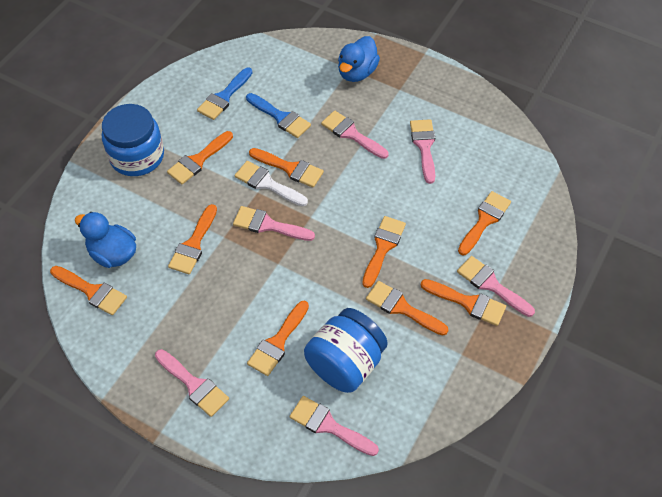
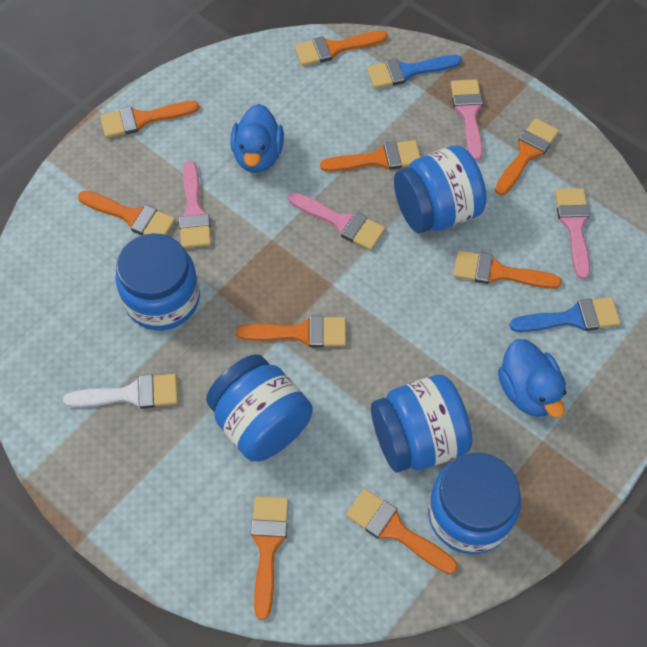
blue jar: 2 -> 5
pink brush: 6 -> 4

